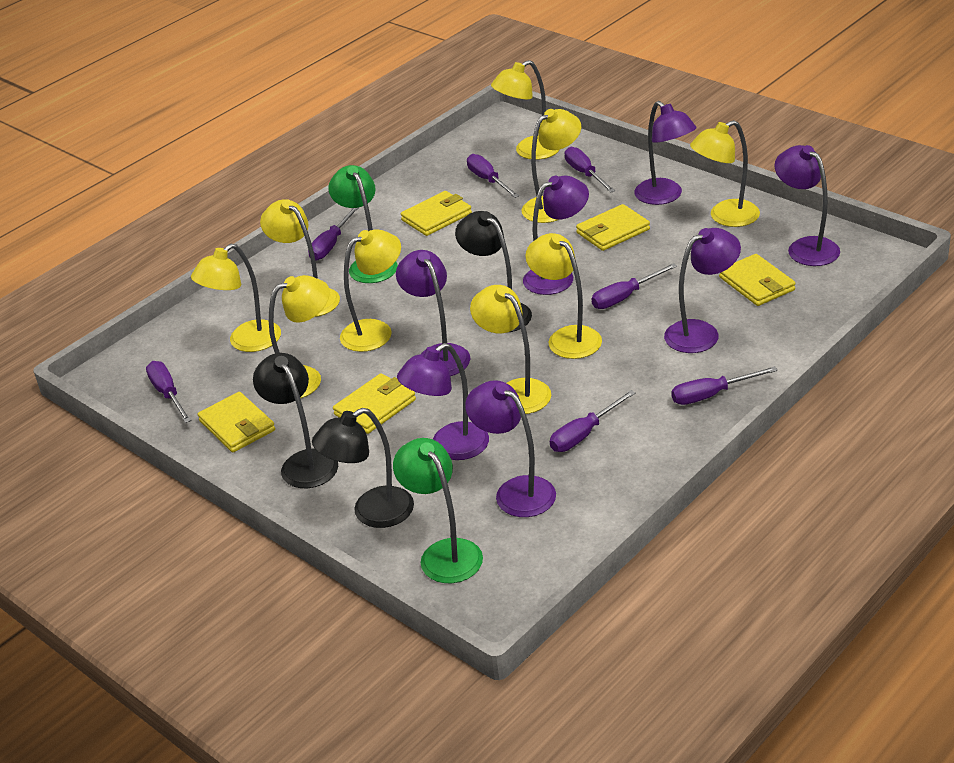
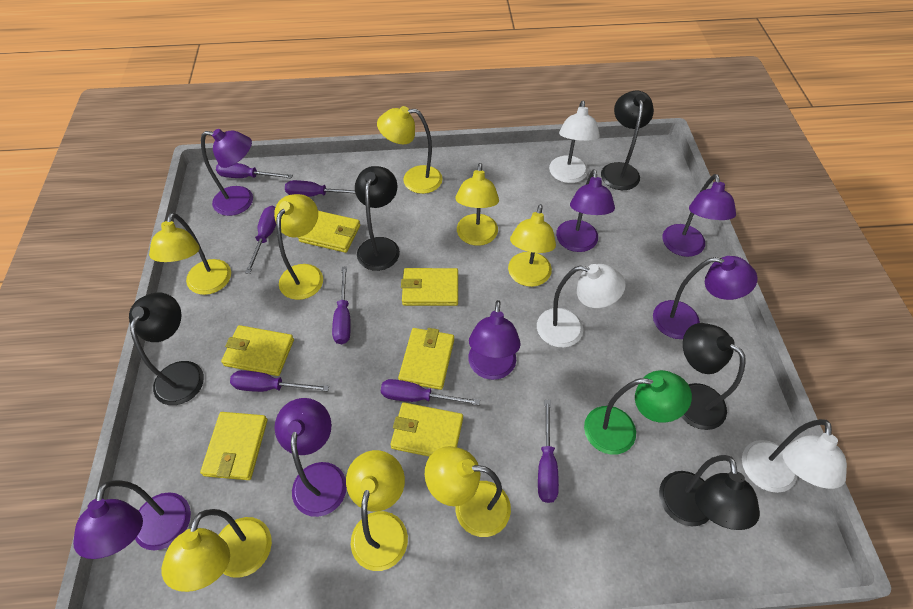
black lamp: 3 -> 5
green lamp: 2 -> 1
white lamp: 0 -> 3
yellow lamp: 9 -> 8
yellow wallet: 5 -> 6

